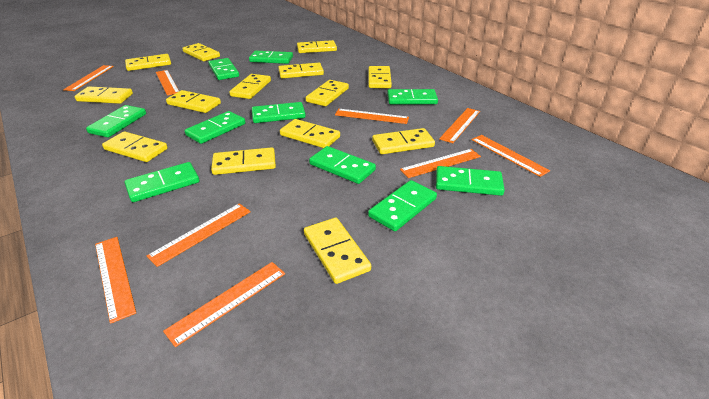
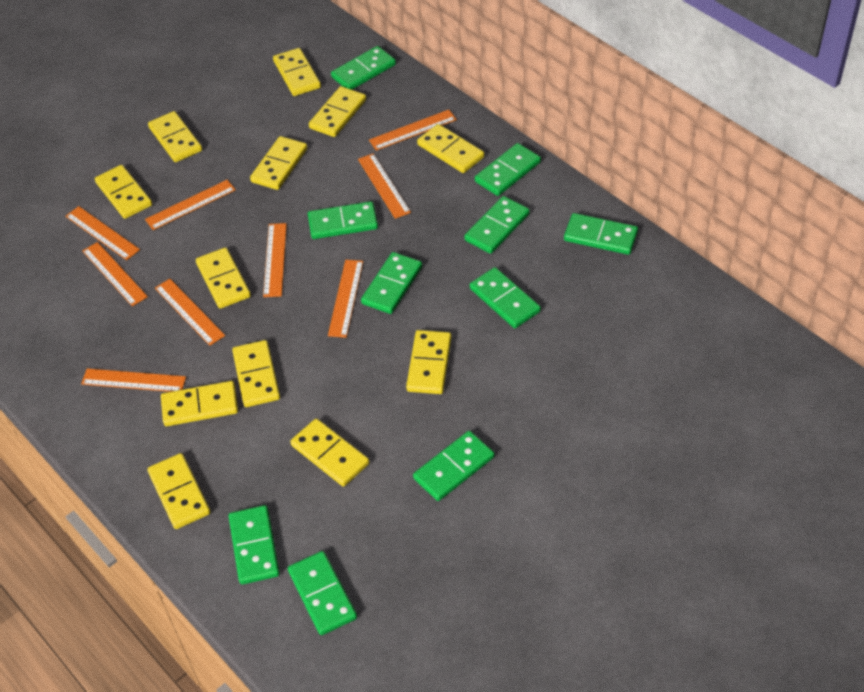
yellow domino: 14 -> 12

